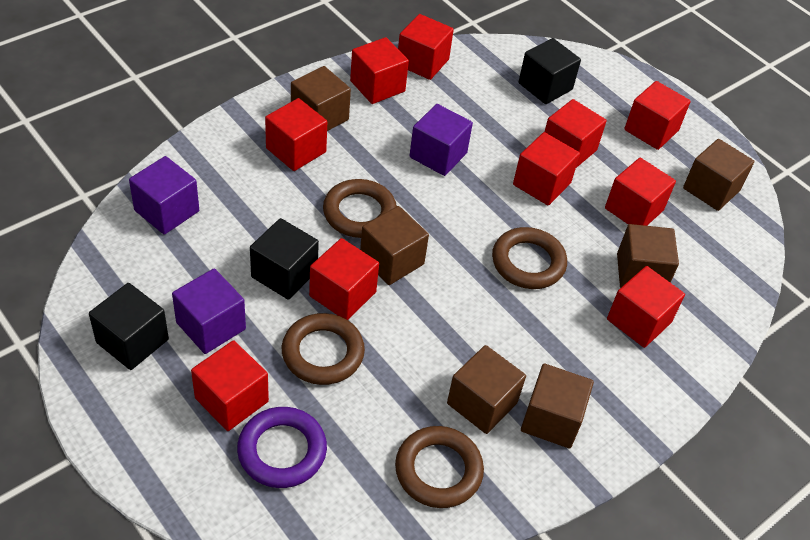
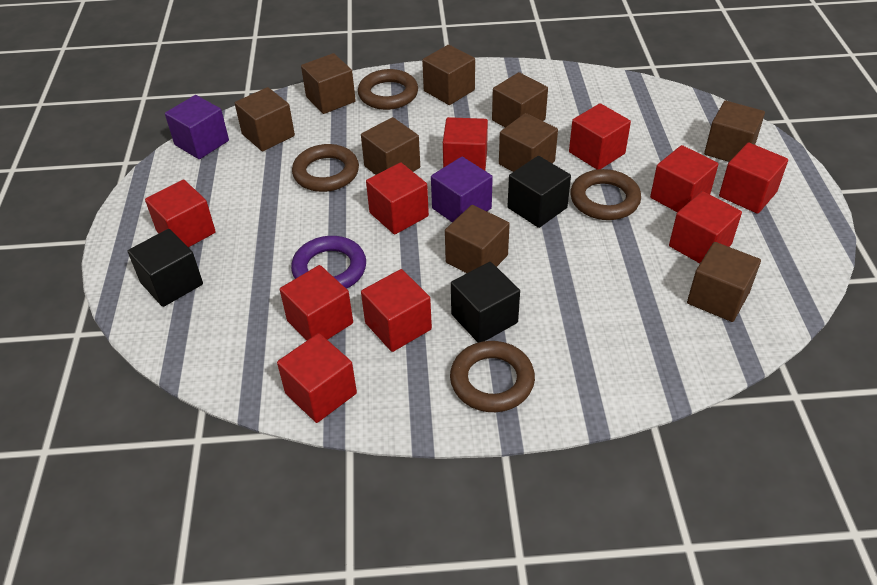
brown cube: 6 -> 9
purple cube: 3 -> 2

